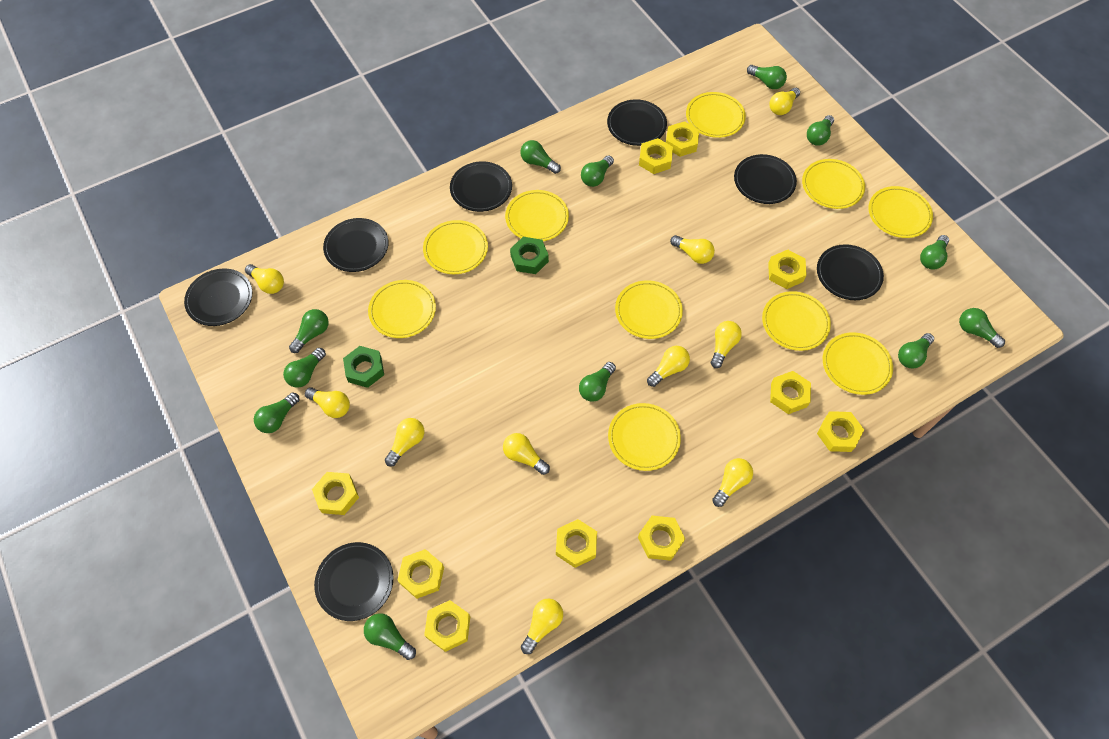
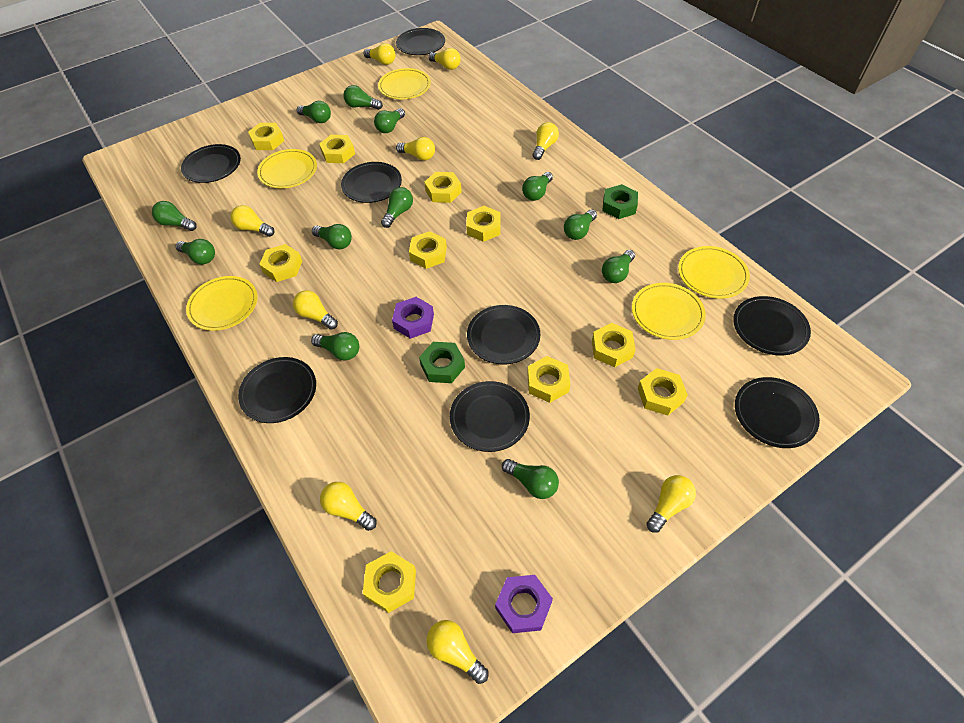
black plate: 7 -> 8
purple nut: 0 -> 2
yellow light bulb: 10 -> 9
yellow plate: 10 -> 5

